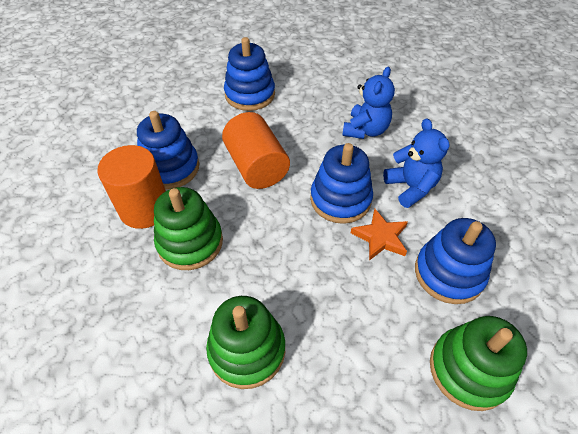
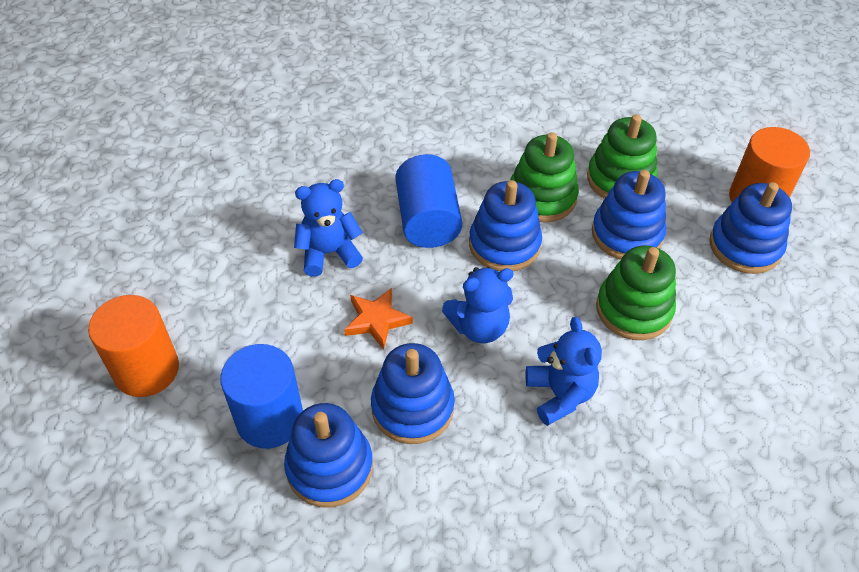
blue cylinder: 0 -> 2
blue stacking toy: 4 -> 5
blue teddy bear: 2 -> 3

